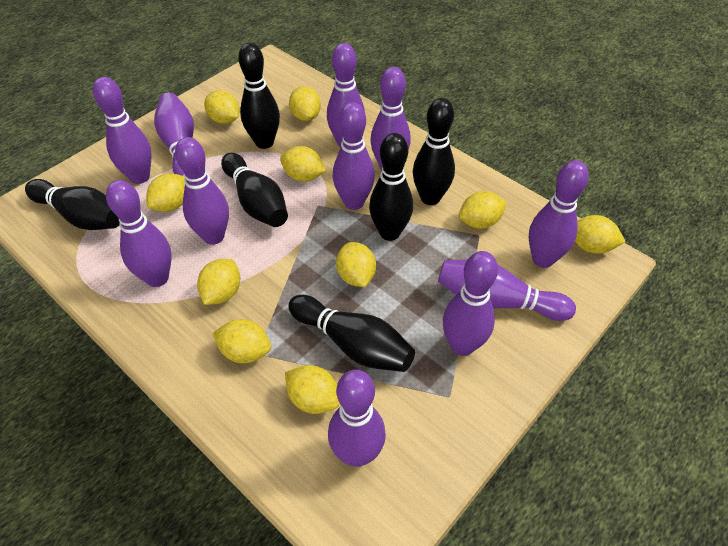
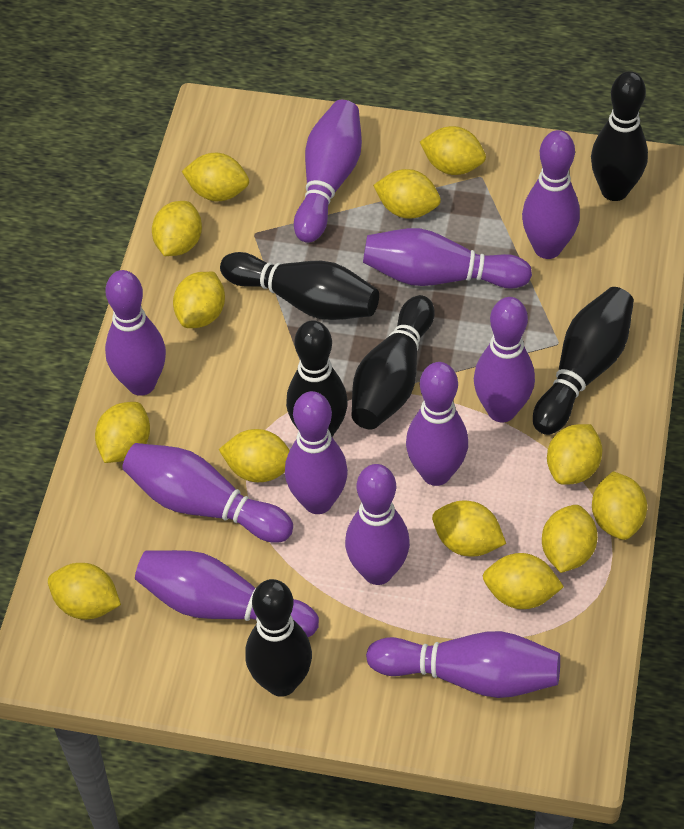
yellow lemon: 10 -> 13

